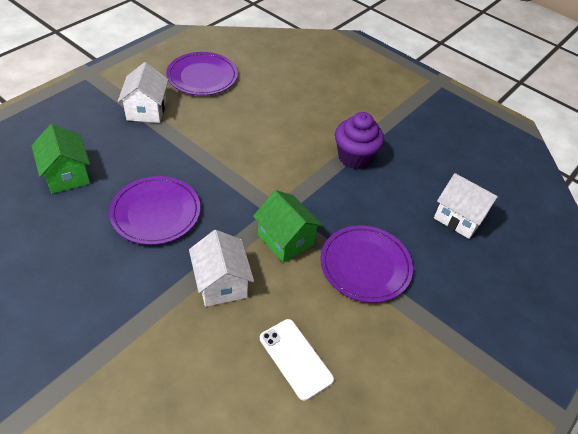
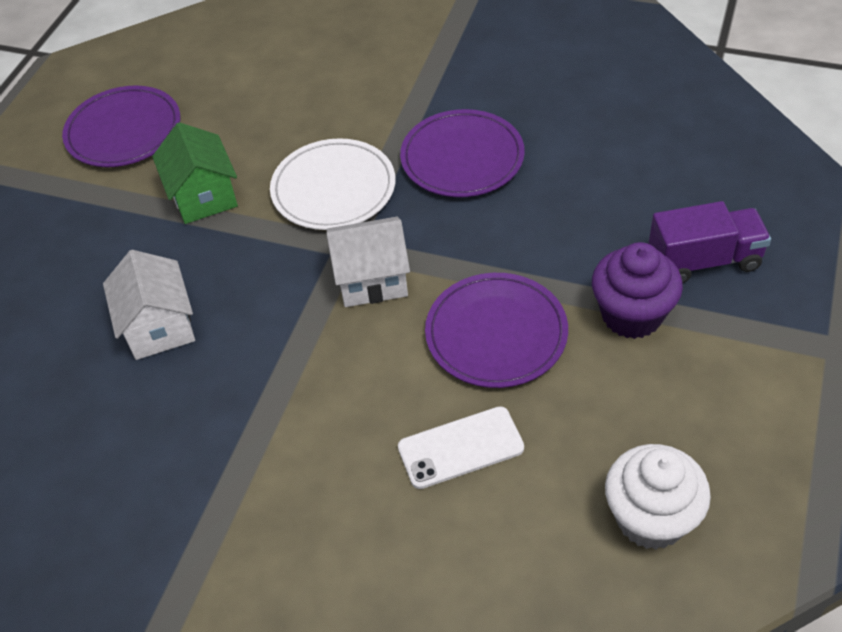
green house: 2 -> 1
purple truck: 0 -> 1
white cupcake: 0 -> 1
white house: 3 -> 2
white plate: 0 -> 1

